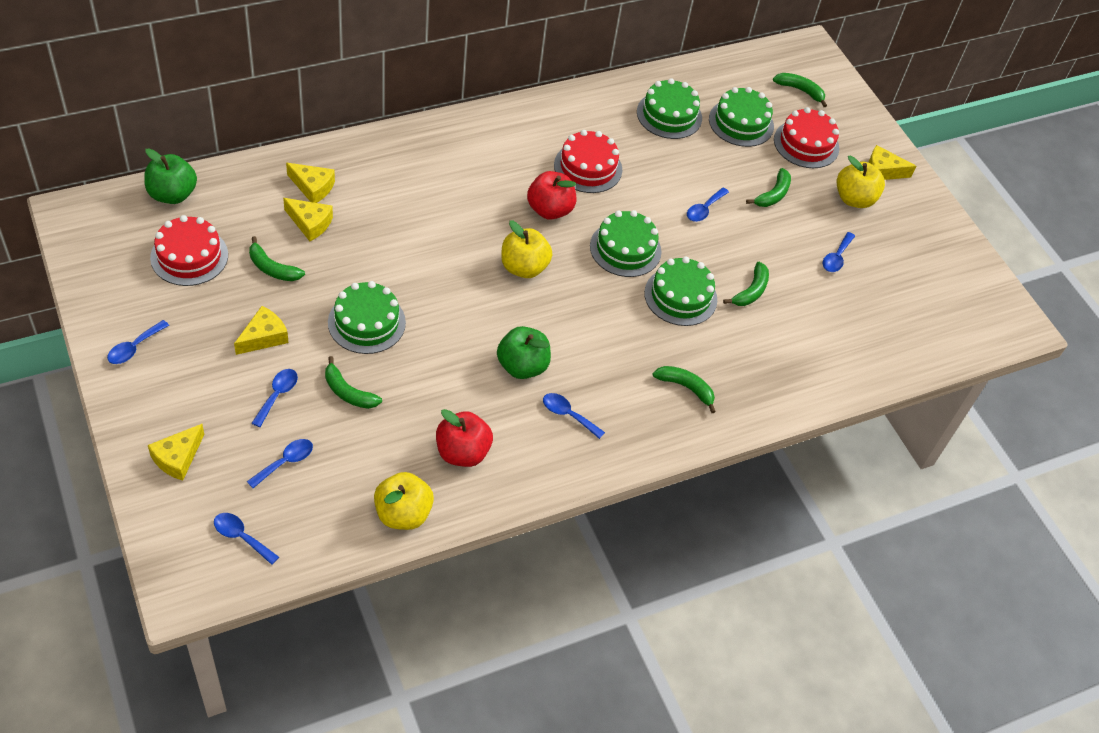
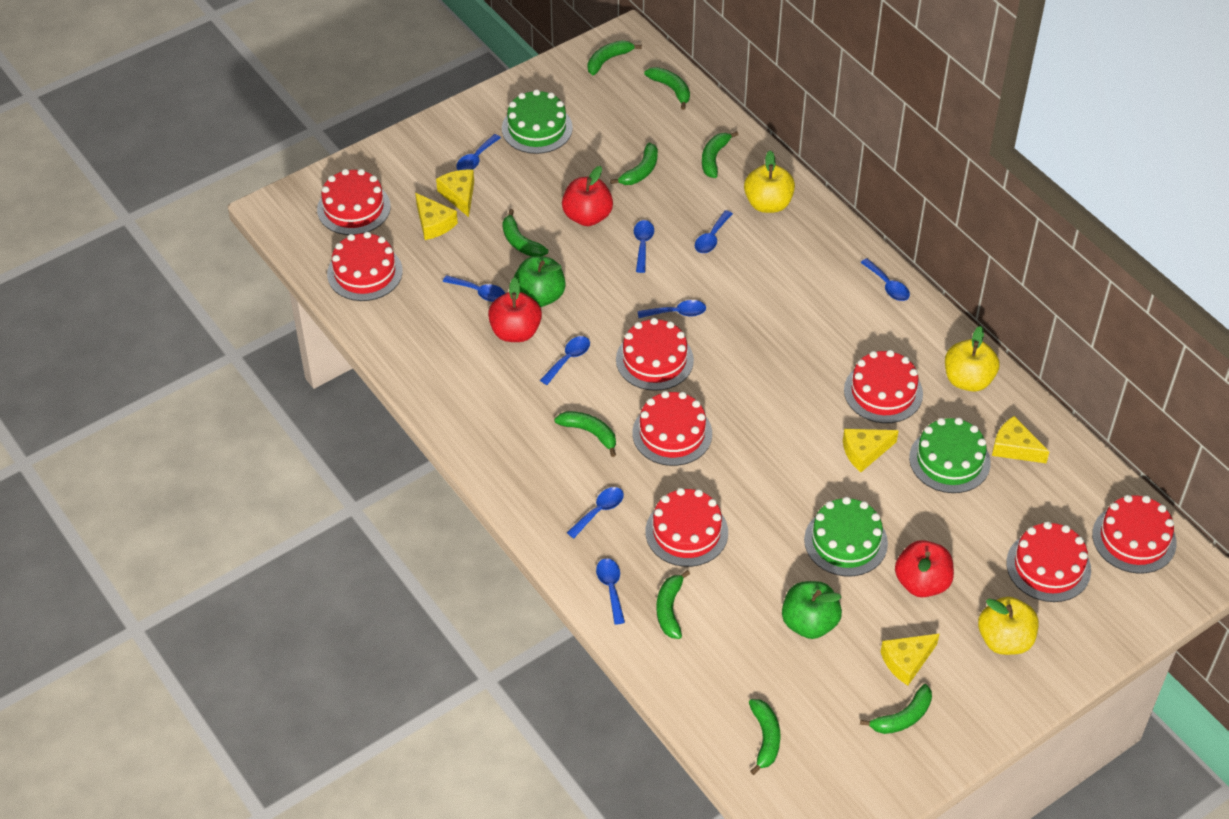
blue spoon: 7 -> 9
green banana: 6 -> 9
green cake: 5 -> 3
red apple: 2 -> 3
red cake: 3 -> 8

